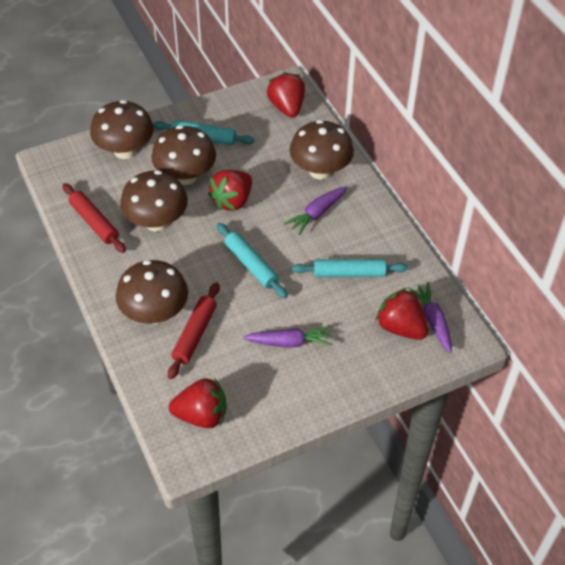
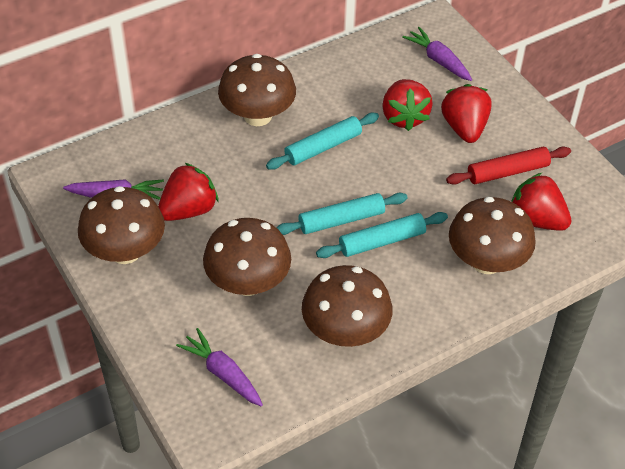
red rolling pin: 2 -> 1

